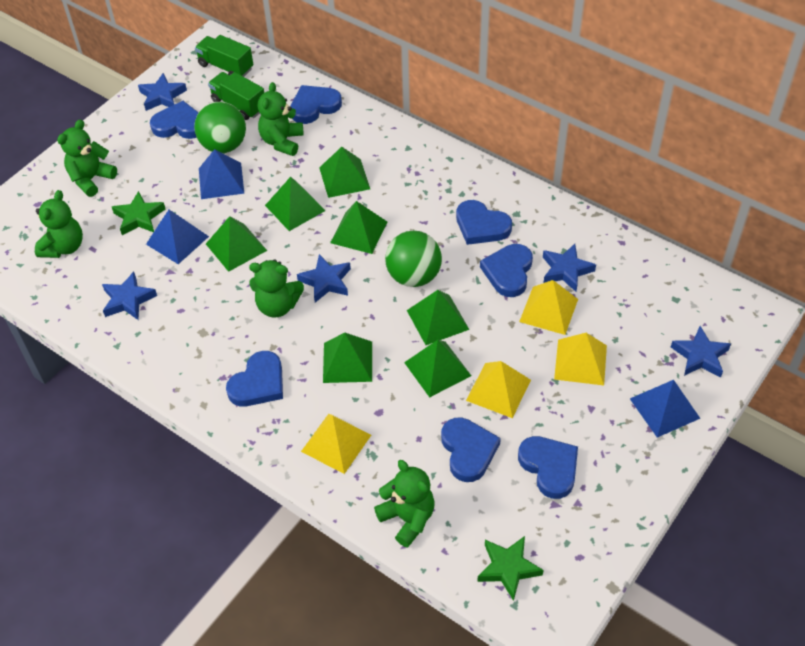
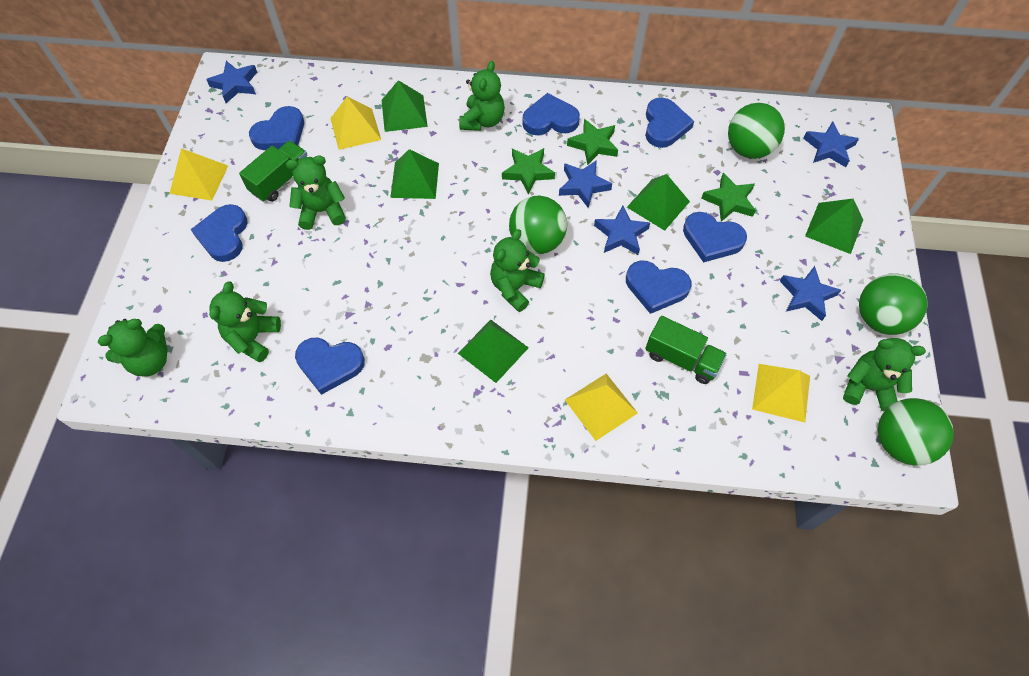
blue pyramid: 3 -> 0
green ball: 2 -> 4
green pyramid: 7 -> 5
green star: 2 -> 3
green teddy bear: 5 -> 6

